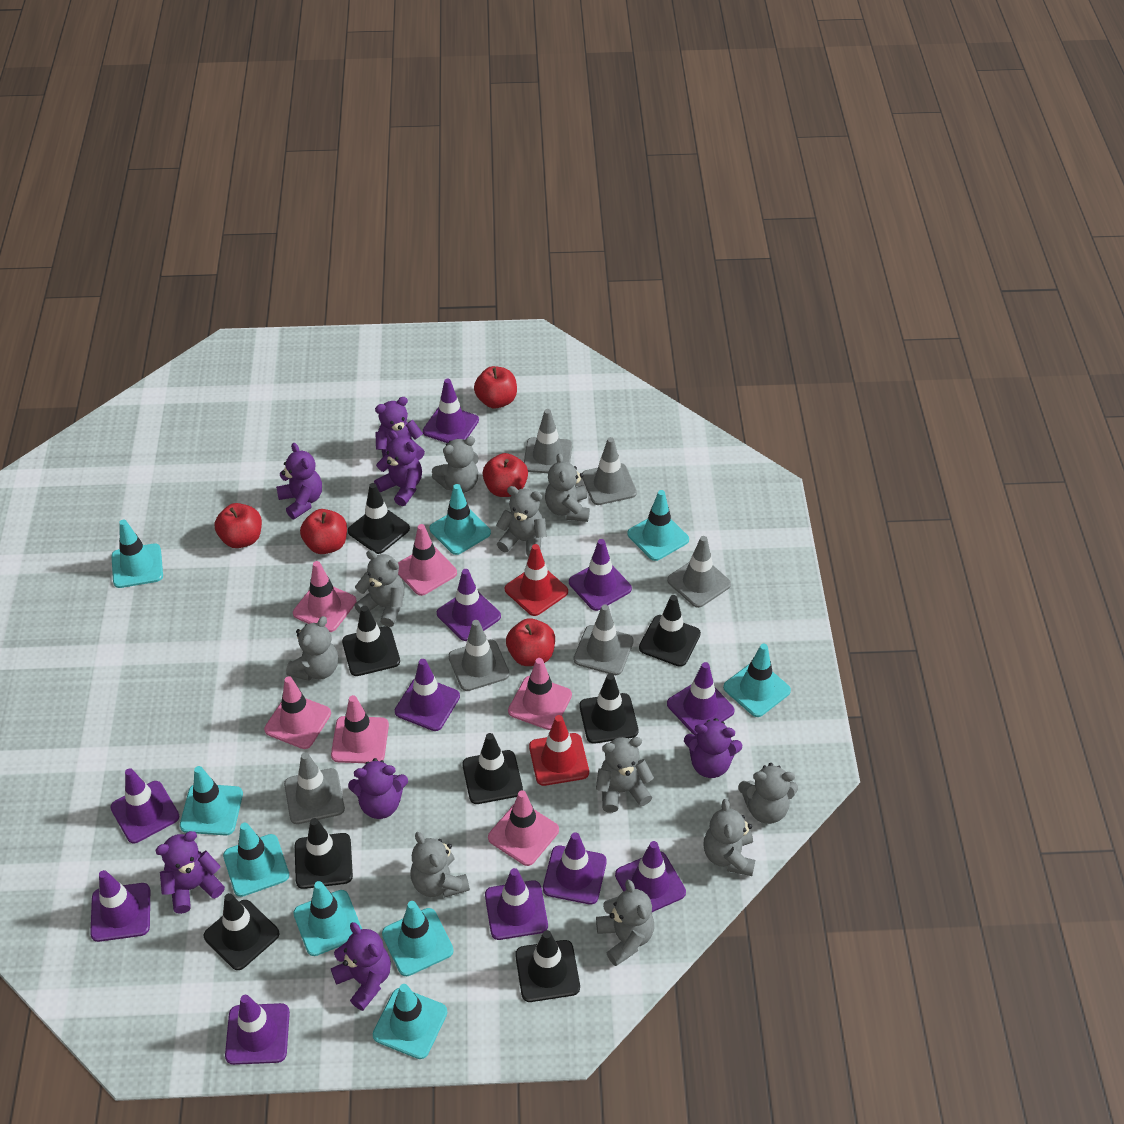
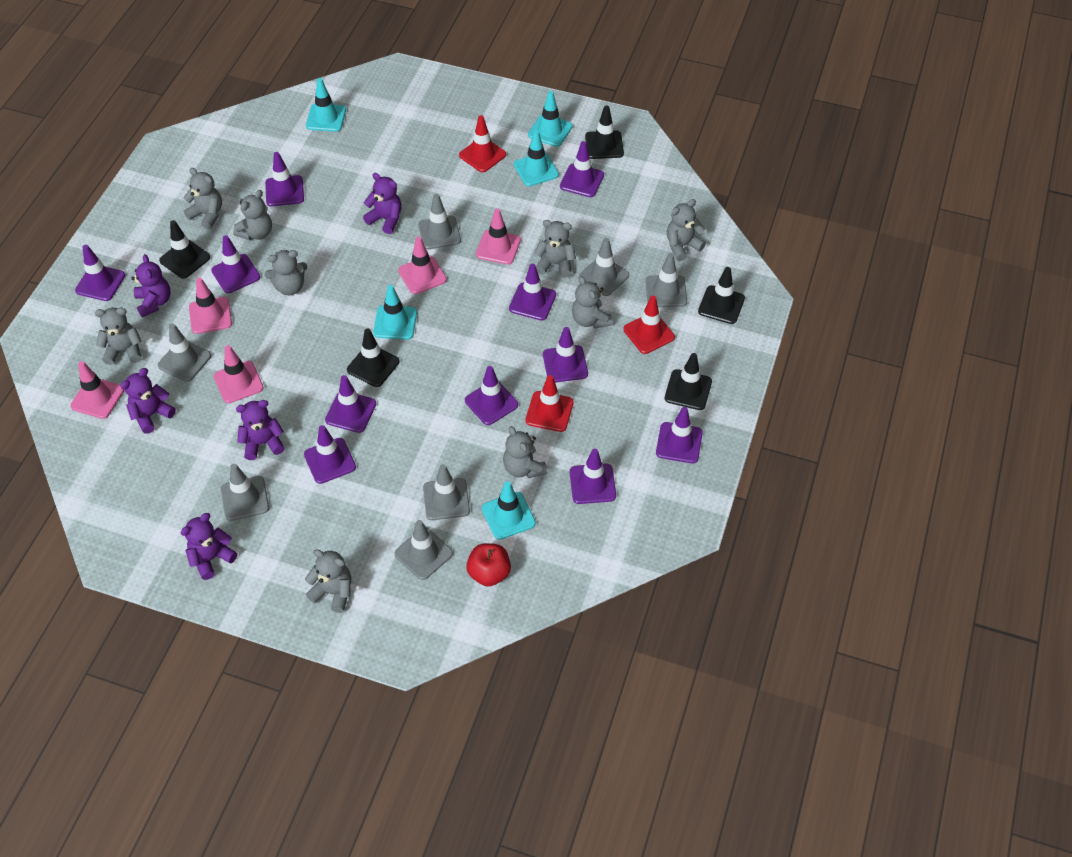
black traffic cone: 8 -> 5
grey teddy bear: 10 -> 9
grey traffic cone: 6 -> 7
pink traffic cone: 6 -> 5
purple teddy bear: 7 -> 5
red apple: 5 -> 1
red traffic cone: 2 -> 3
turquoise traffic cone: 9 -> 5

